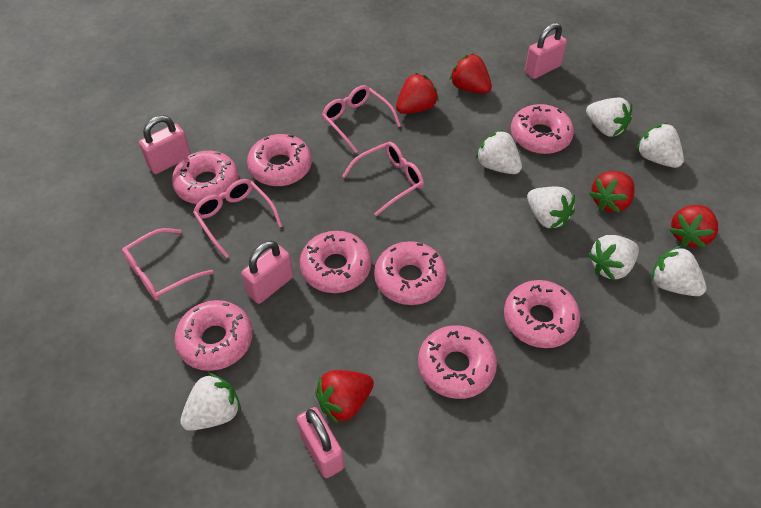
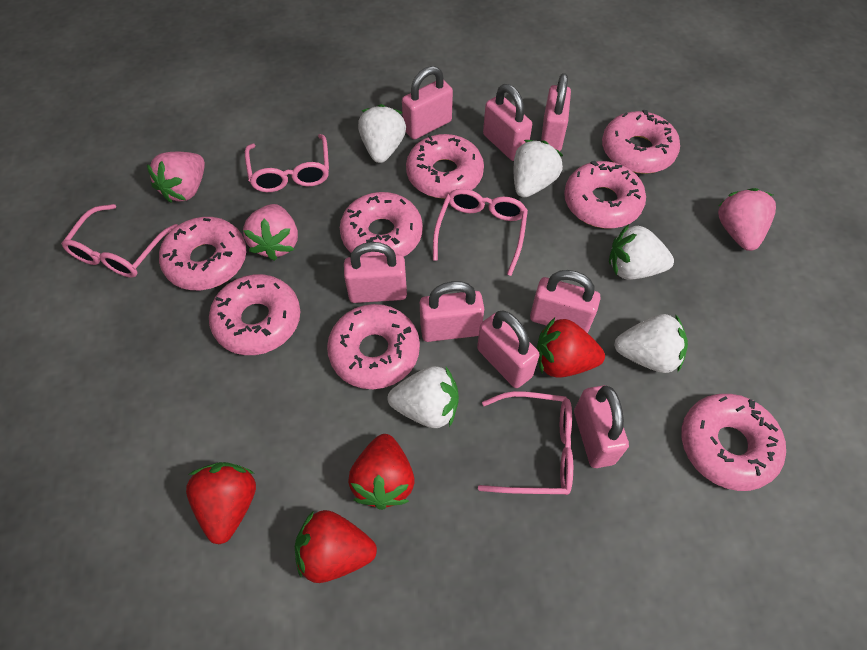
pink padlock: 4 -> 8
pink strawberry: 0 -> 3
red strawberry: 5 -> 4
white strawberry: 7 -> 5

